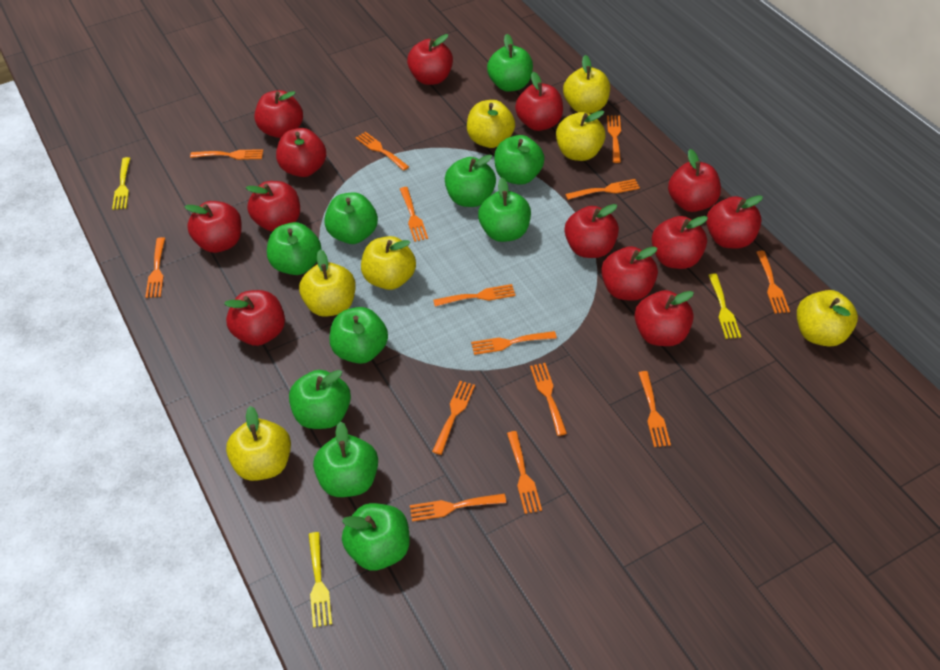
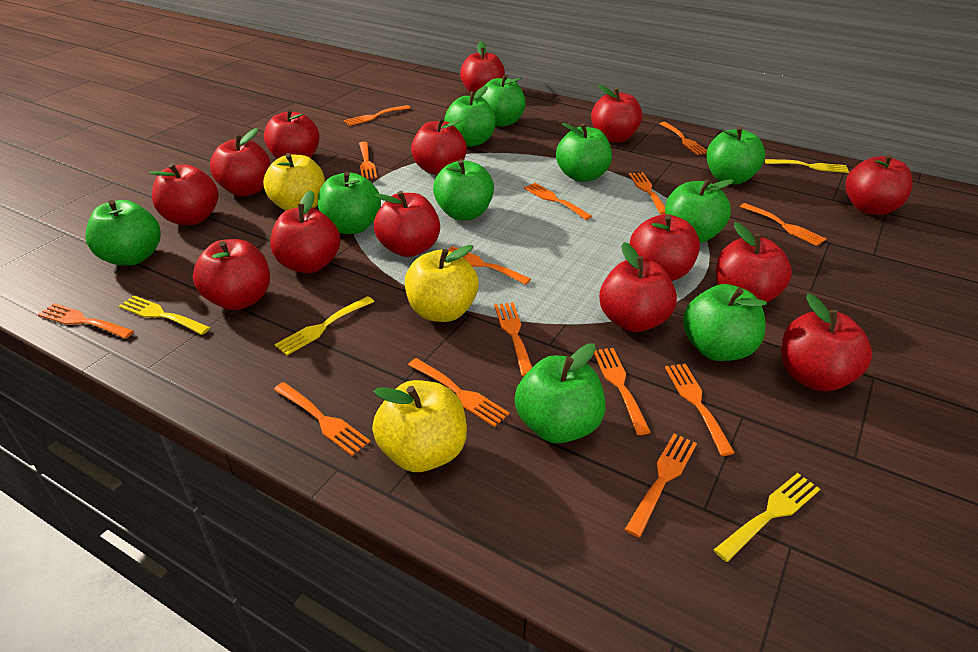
red apple: 13 -> 14
yellow apple: 7 -> 3
yellow fork: 3 -> 4

